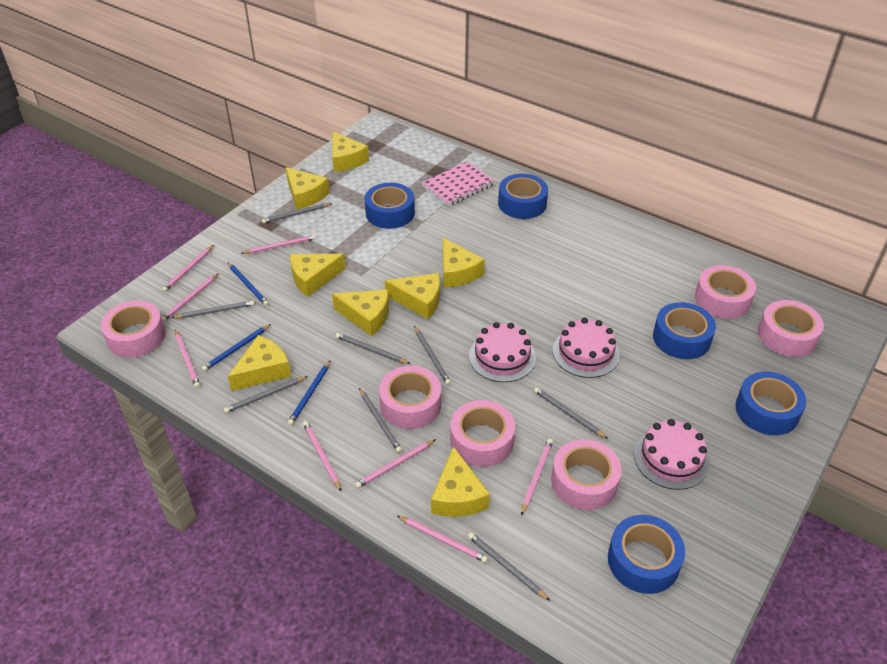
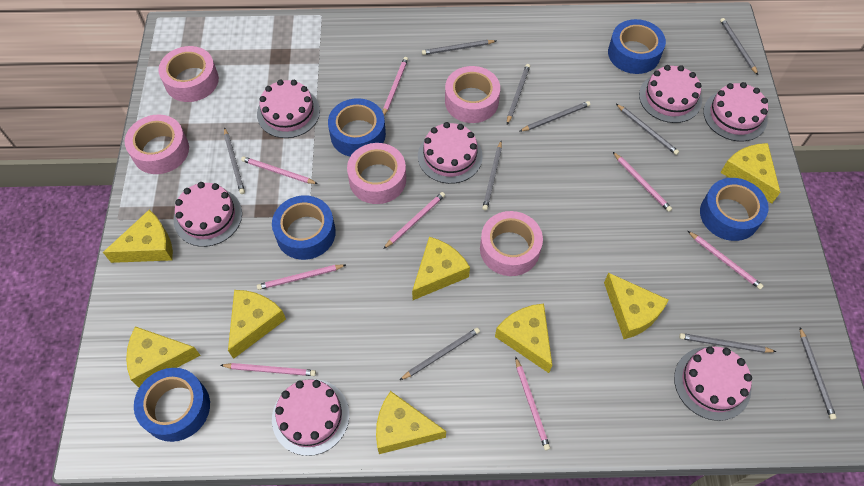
blue pencil: 3 -> 0
grey pencil: 8 -> 10
pink cake: 3 -> 7
pink notebook: 1 -> 0
pink tape: 6 -> 5

